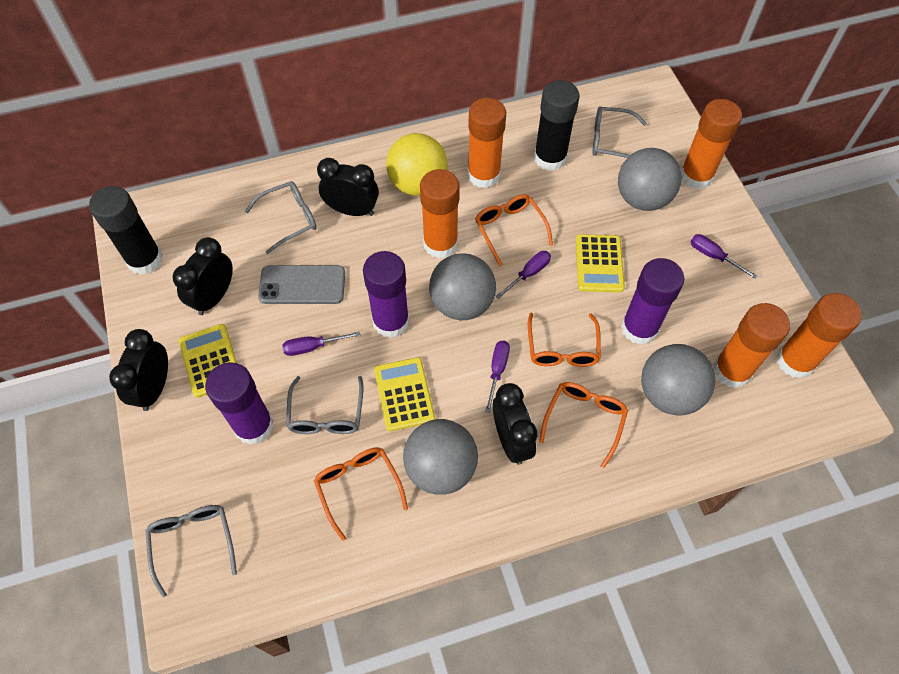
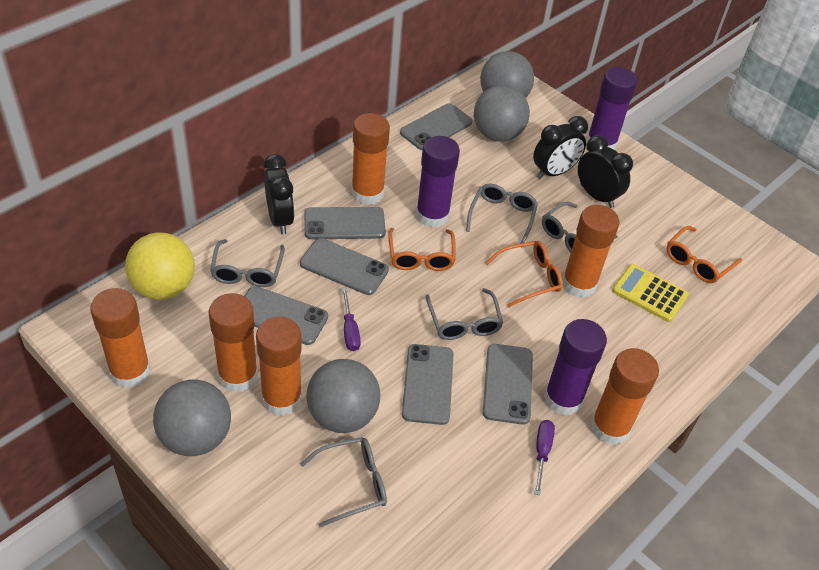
black clock: 4 -> 3
black glue stick: 2 -> 0
grey glasses: 4 -> 5
grey phone: 1 -> 6
orange glasses: 4 -> 3
orange glue stick: 5 -> 6
purple screwdriver: 4 -> 2
yellow calculator: 3 -> 1

